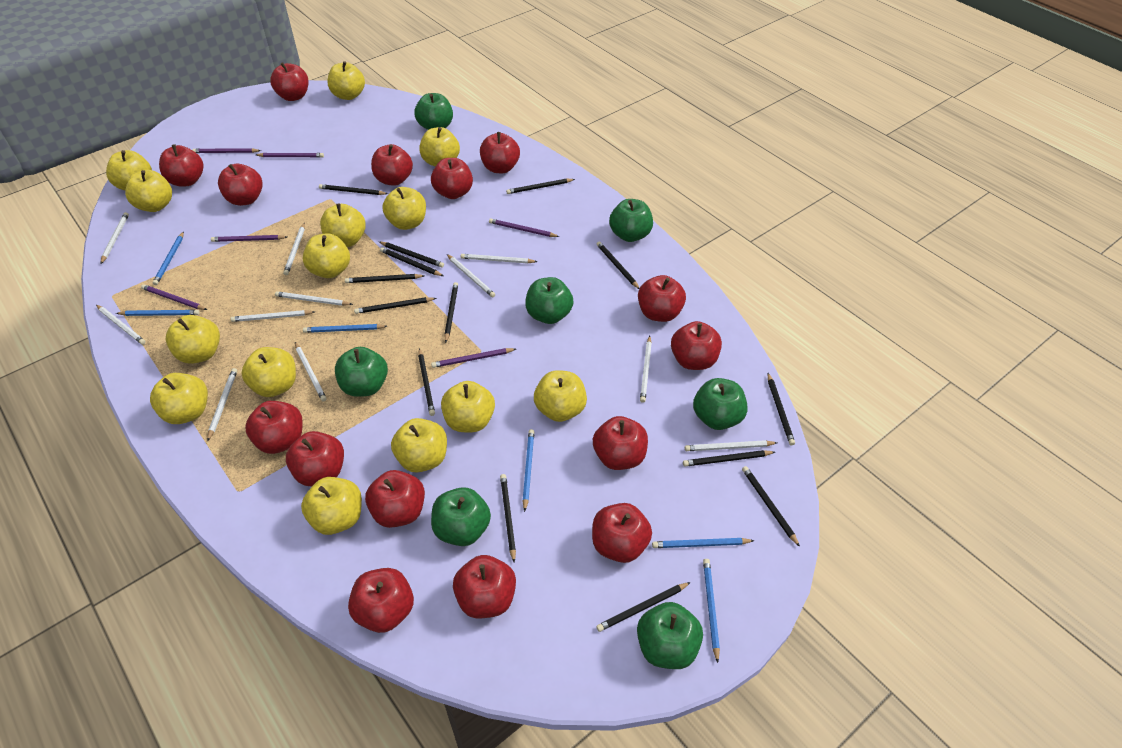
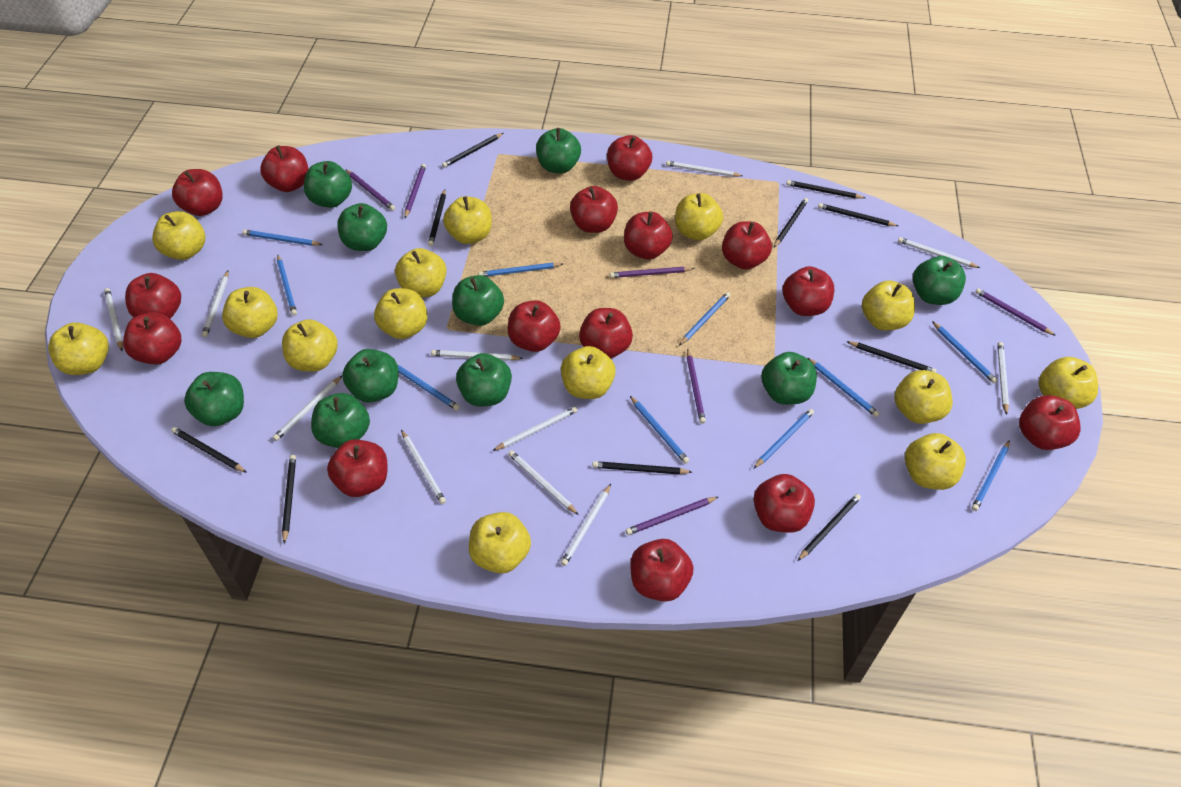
black pencil: 14 -> 10
blue pencil: 6 -> 10
green apple: 7 -> 10

